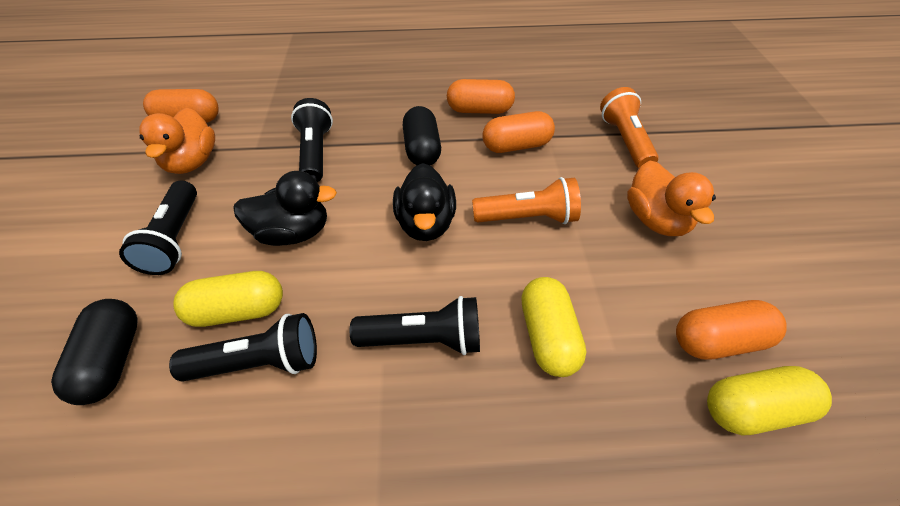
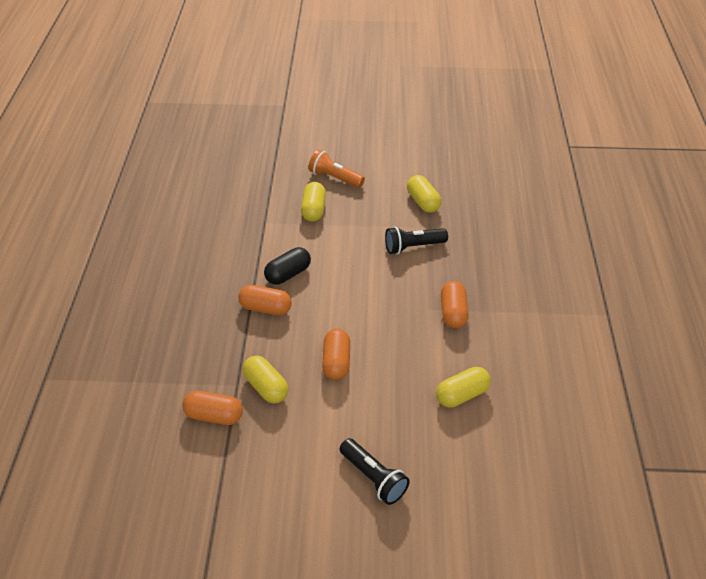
black capsule: 2 -> 1
black duck: 2 -> 0
black flashlight: 4 -> 2
orange duck: 2 -> 0
orange flashlight: 2 -> 1
yellow capsule: 3 -> 4

